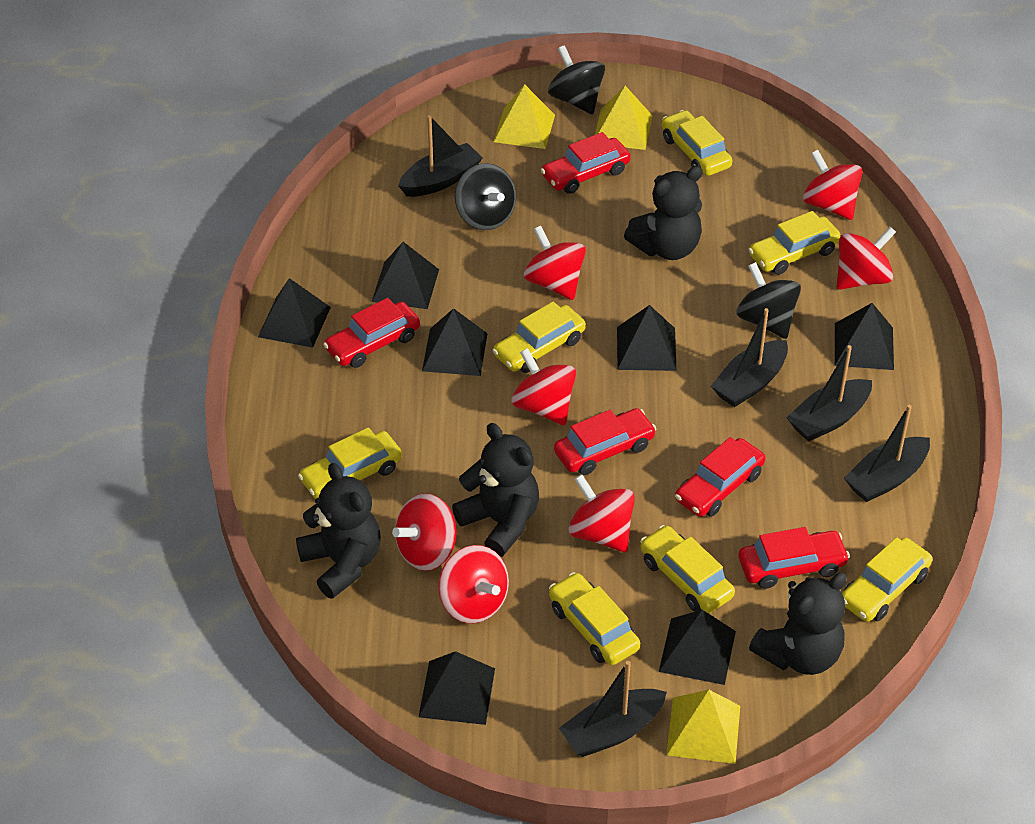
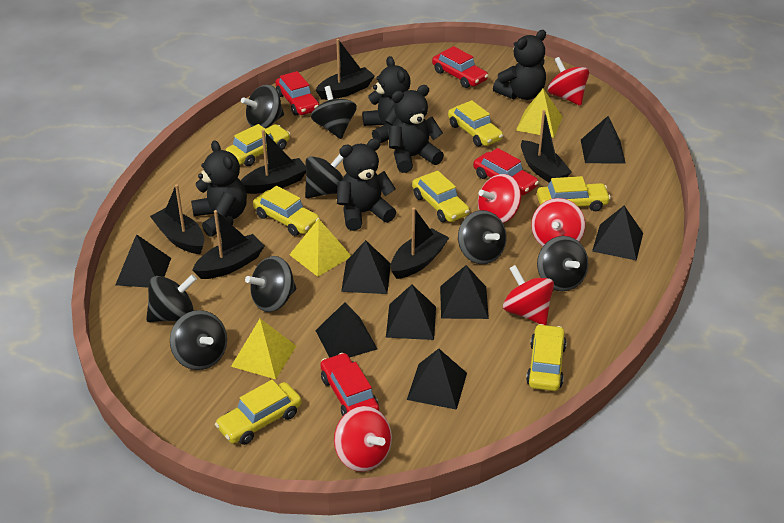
black boat: 5 -> 6
black pyramid: 7 -> 8
black spinning top: 3 -> 8
black teddy bear: 4 -> 5
red car: 5 -> 4
red spinning top: 7 -> 5

